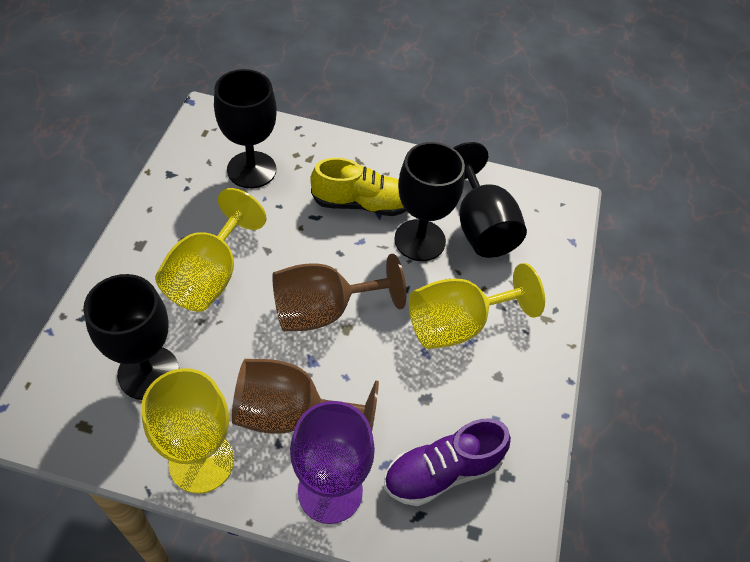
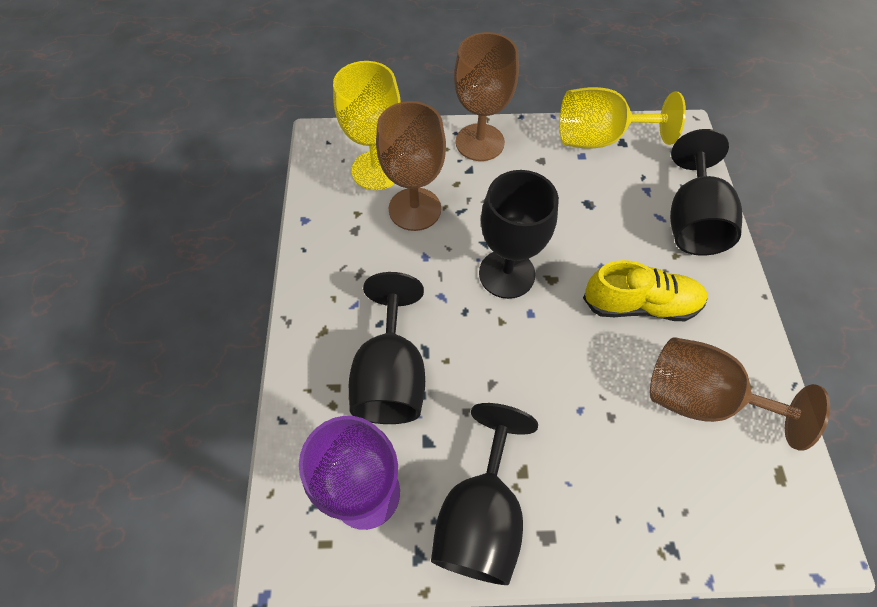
brown goblet: 2 -> 3
purple shoe: 1 -> 0
yellow goblet: 3 -> 2

